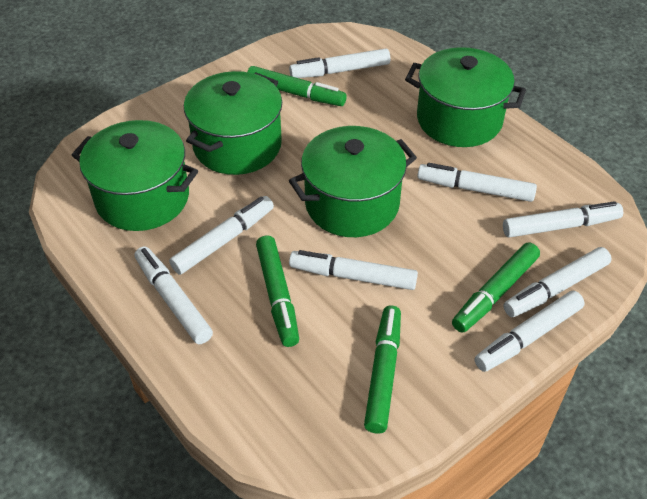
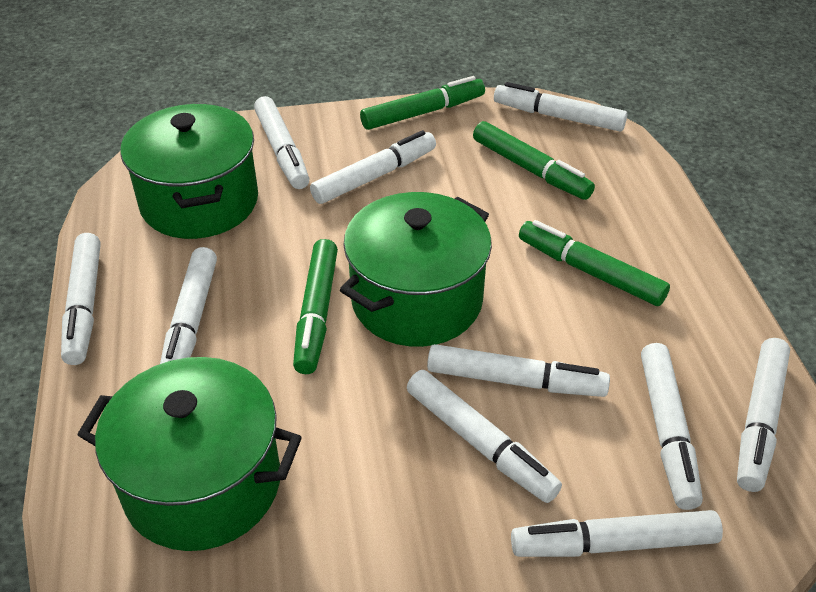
green pot: 4 -> 3
white marker: 8 -> 10

